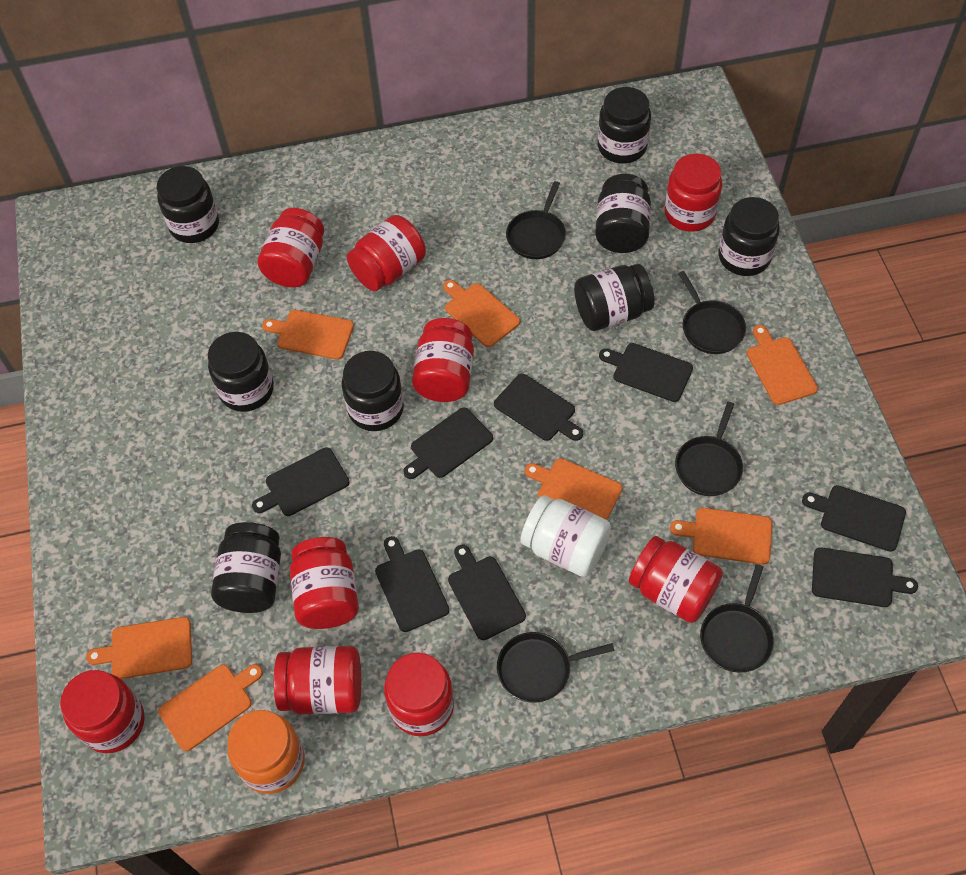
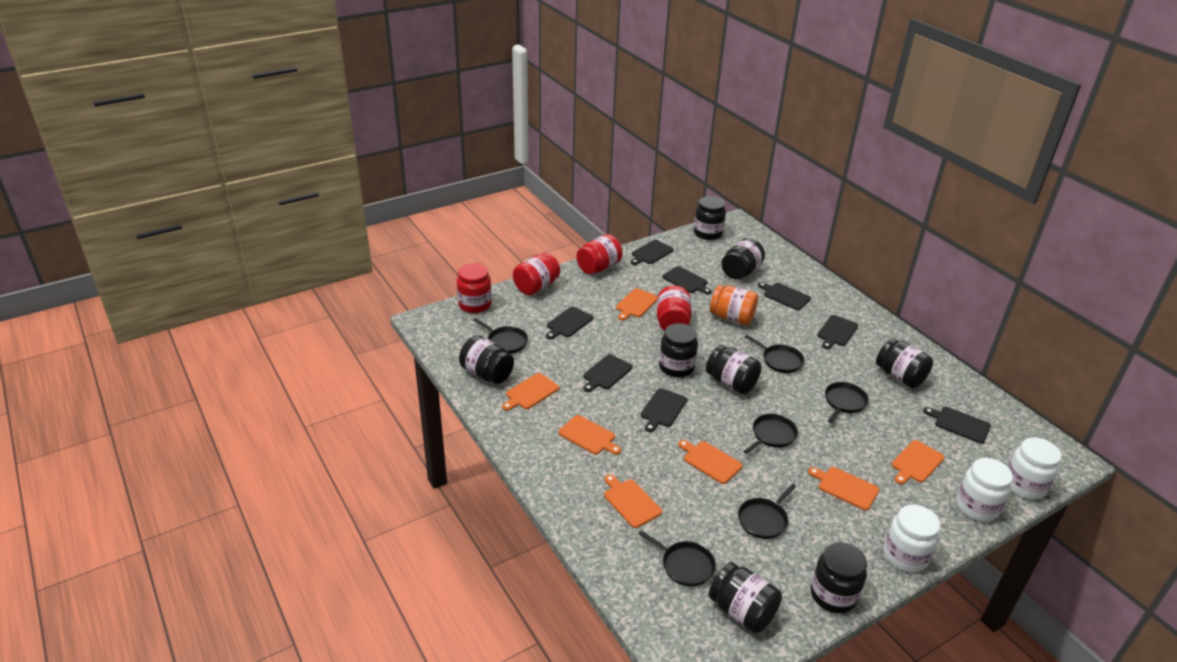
black pan: 5 -> 6
red jar: 9 -> 4
white jar: 1 -> 3

